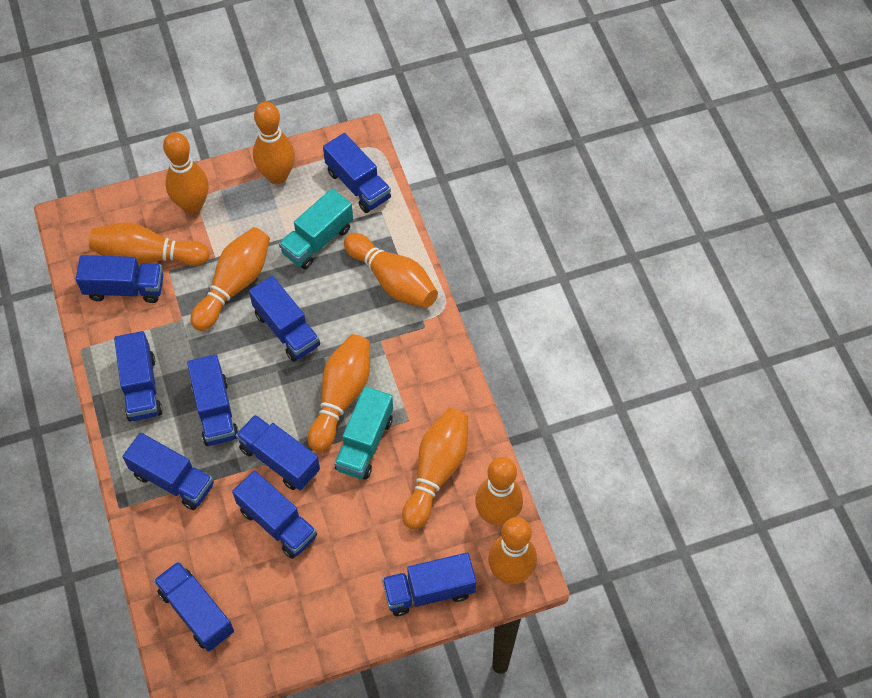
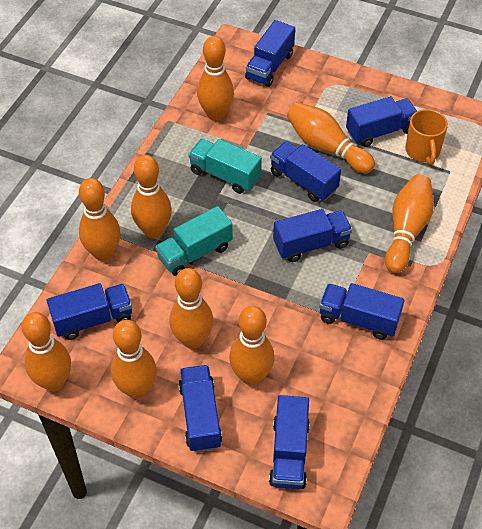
blue truck: 10 -> 8
orange mug: 0 -> 1

